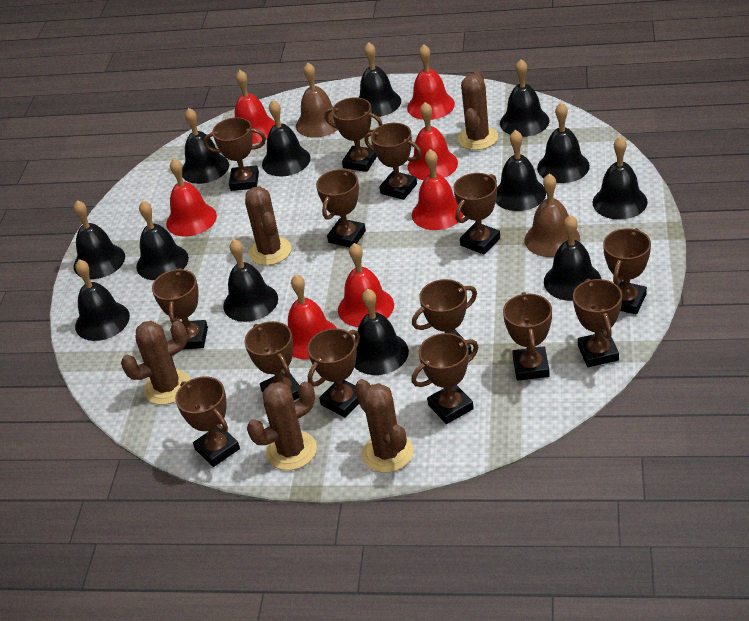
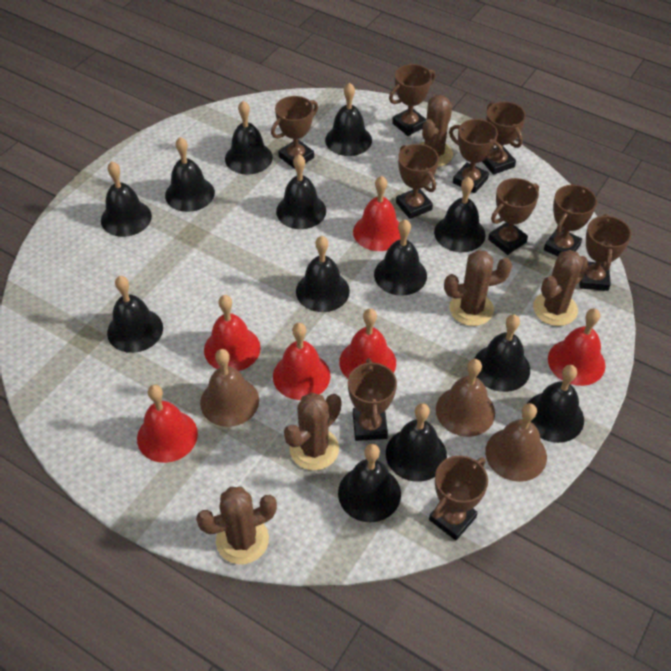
brown bell: 2 -> 3
brown trophy: 14 -> 10
red bell: 7 -> 6

